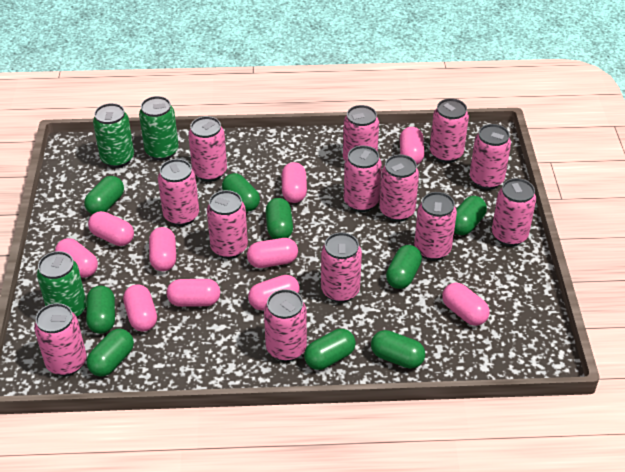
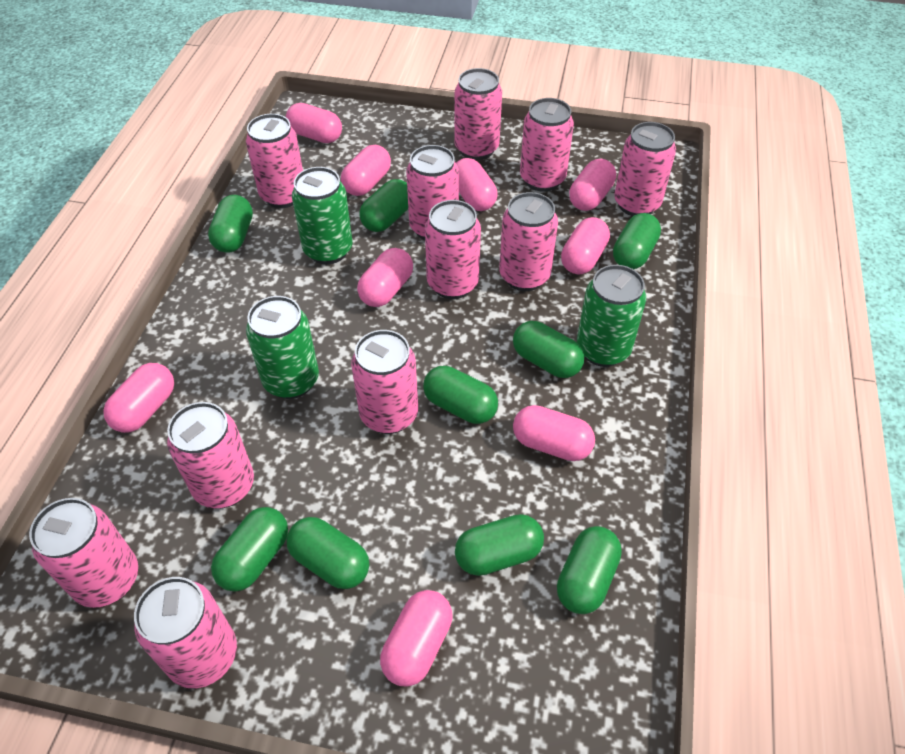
pink can: 13 -> 11
pink capsule: 10 -> 9

